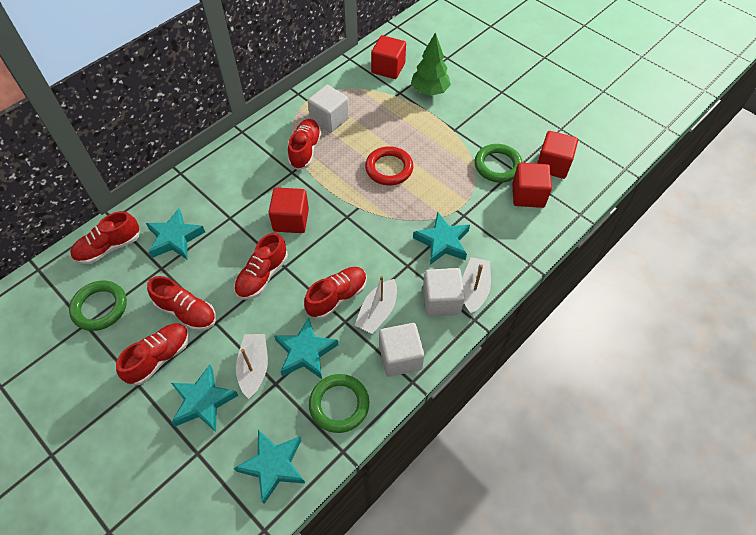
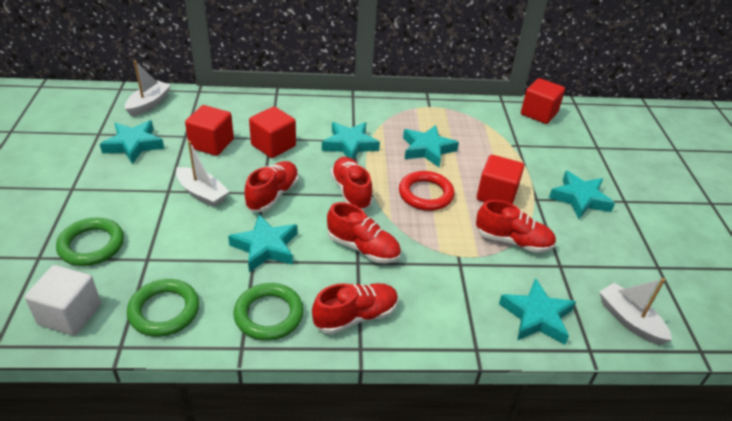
green tree: 1 -> 0
red shoe: 6 -> 5
turquoise star: 5 -> 6
white cube: 3 -> 1

